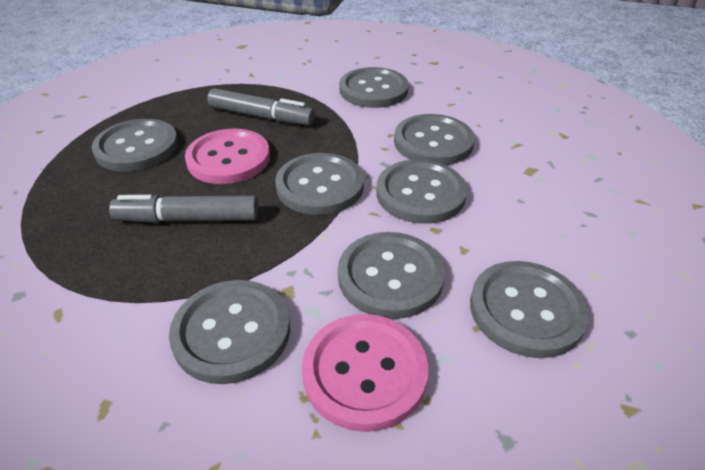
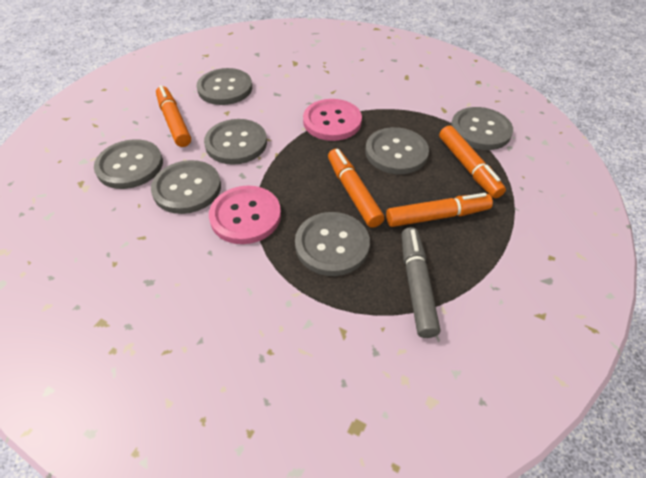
grey button: 8 -> 7
grey marker: 2 -> 1
orange marker: 0 -> 4

